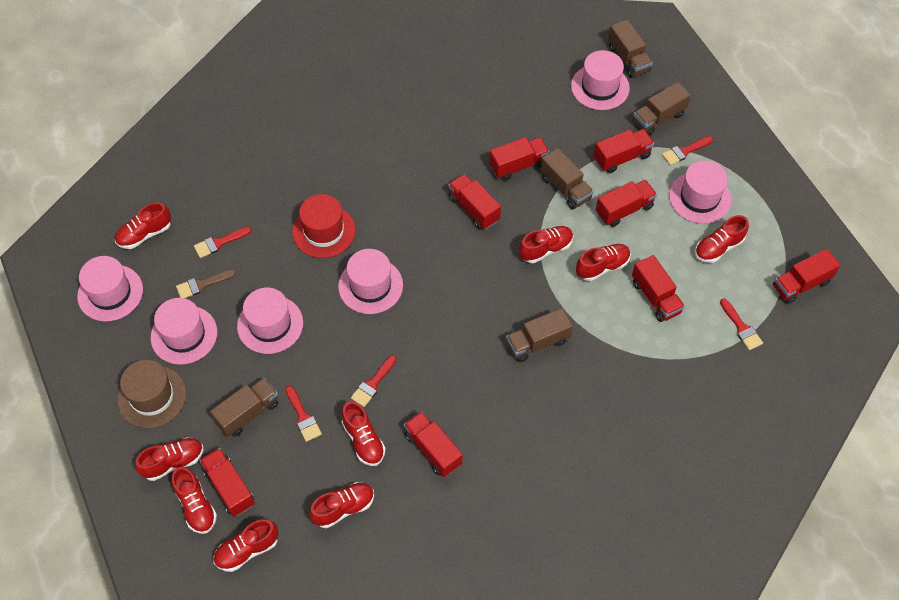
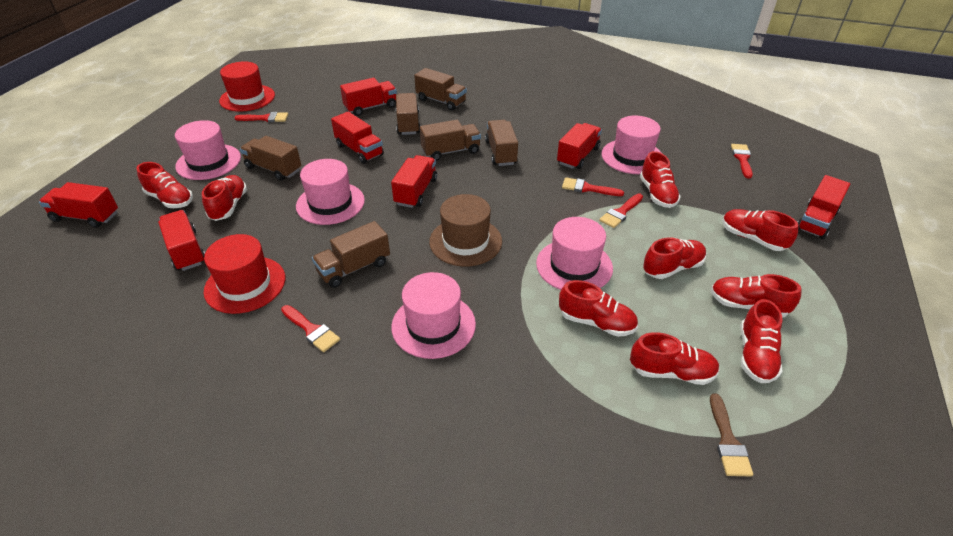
brown truck: 5 -> 6
pink hat: 6 -> 5
red hat: 1 -> 2
red truck: 8 -> 7

